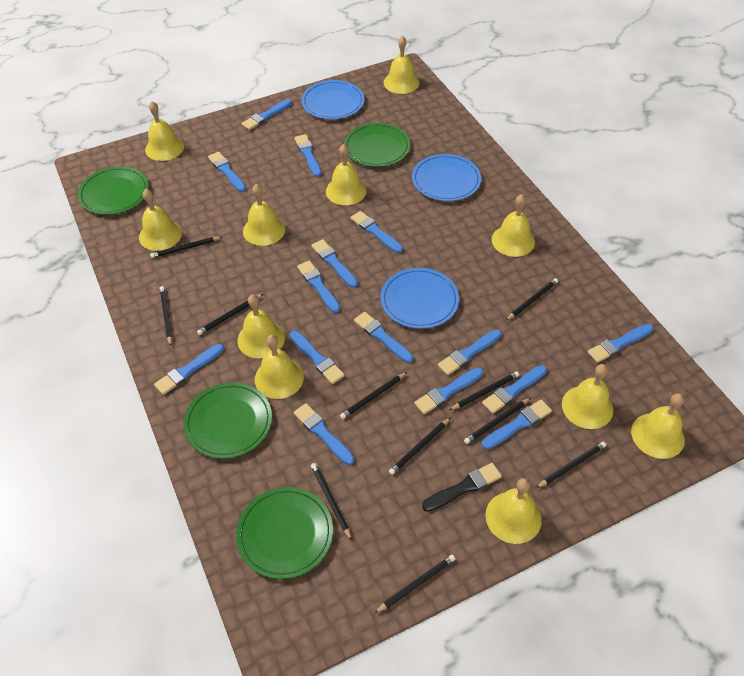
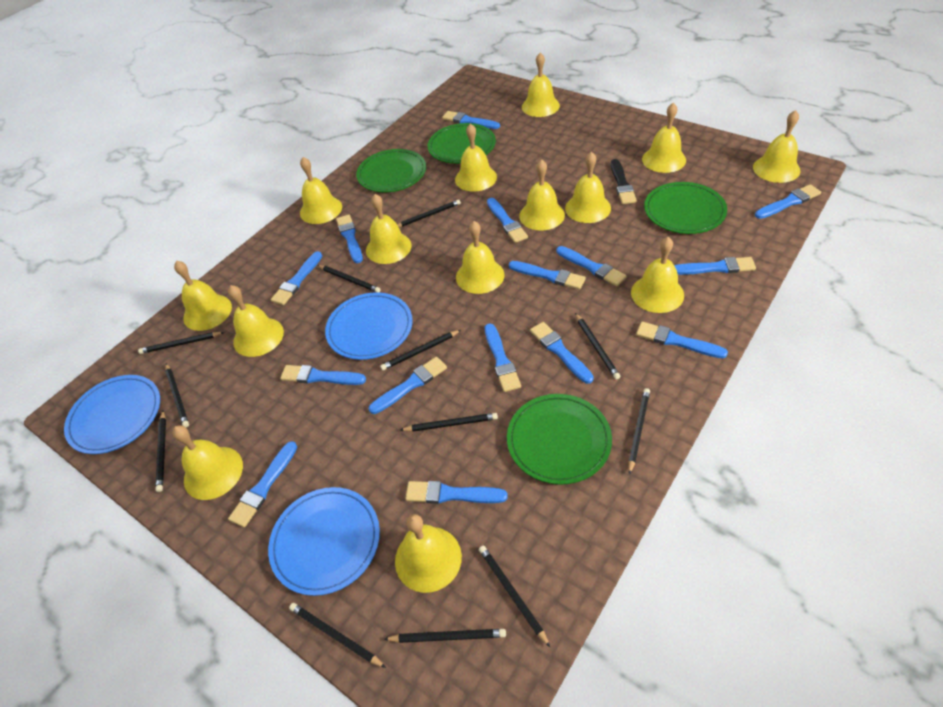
black pencil: 11 -> 12
yellow bell: 11 -> 14

